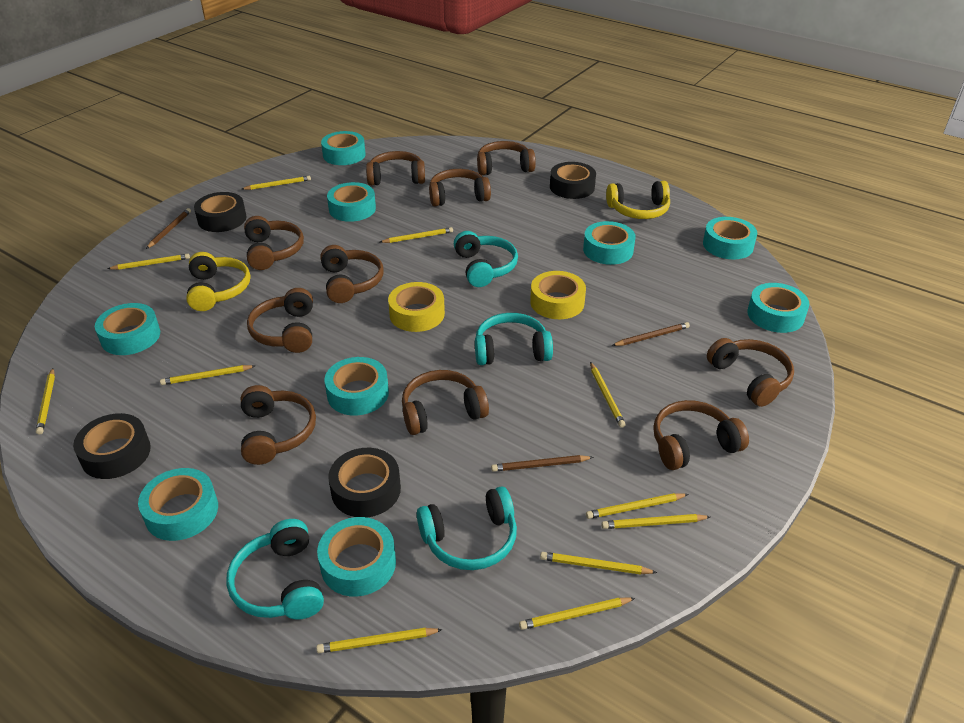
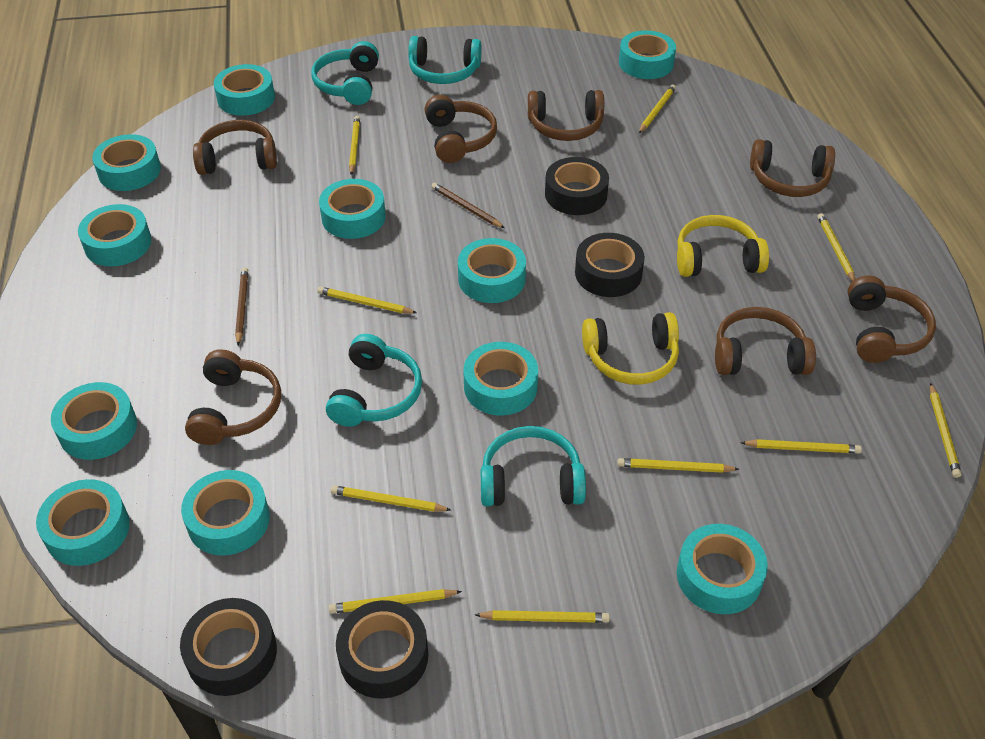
brown headphones: 10 -> 7
brown pencil: 3 -> 2
turquoise tape: 9 -> 11
yellow pencil: 11 -> 10
yellow tape: 2 -> 0

